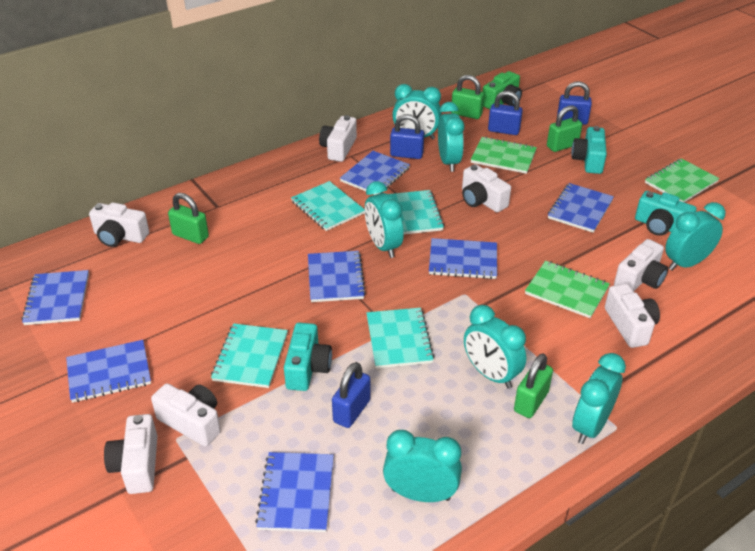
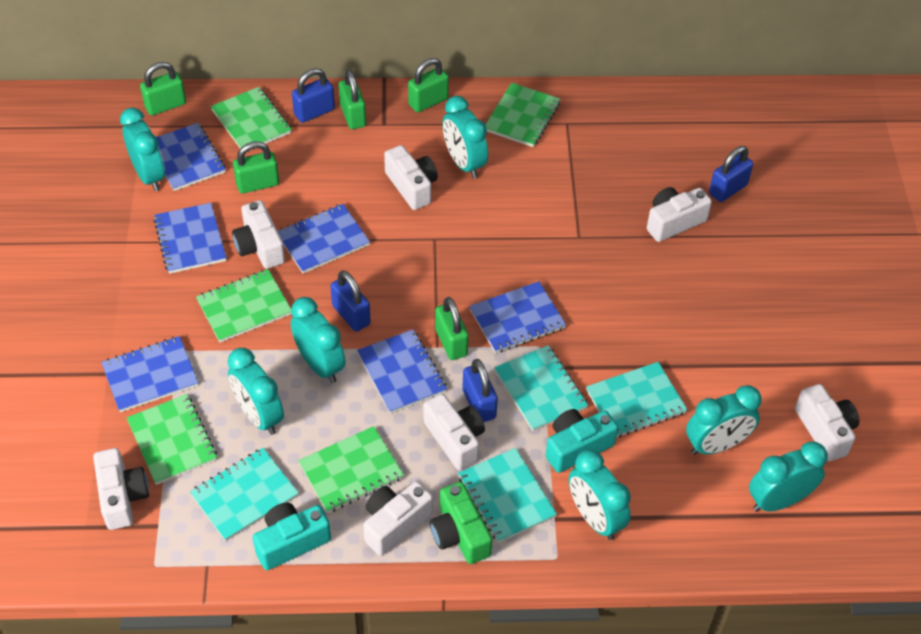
blue notebook: 7 -> 6
green notebook: 3 -> 5
green padlock: 4 -> 5
turquoise camera: 3 -> 2

